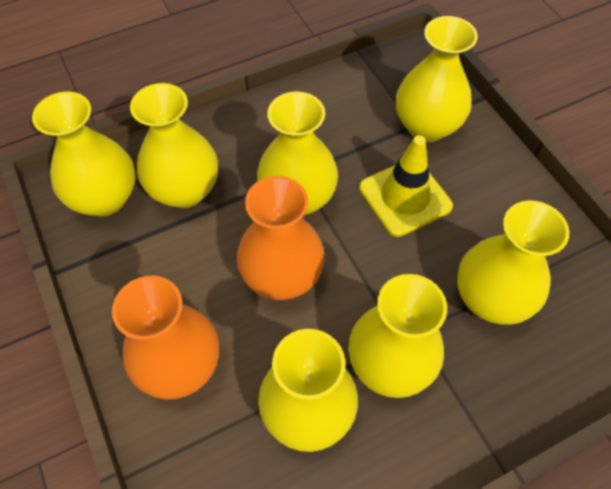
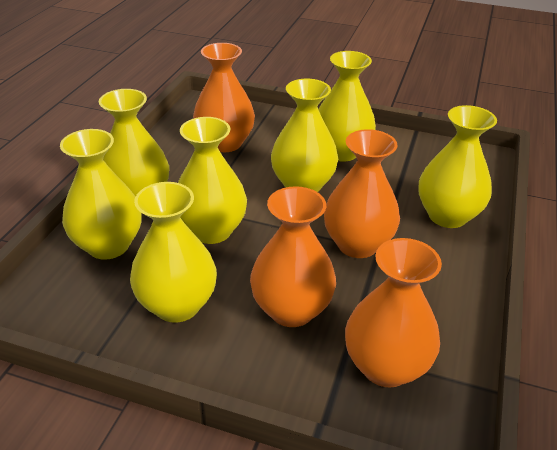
orange vase: 2 -> 4
yellow traffic cone: 1 -> 0

